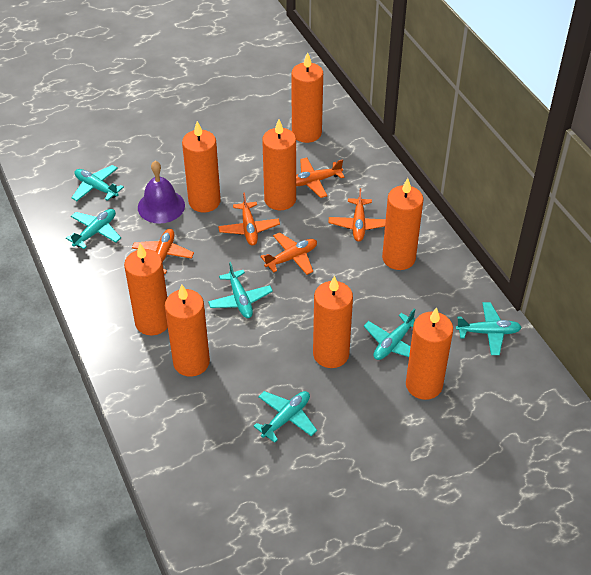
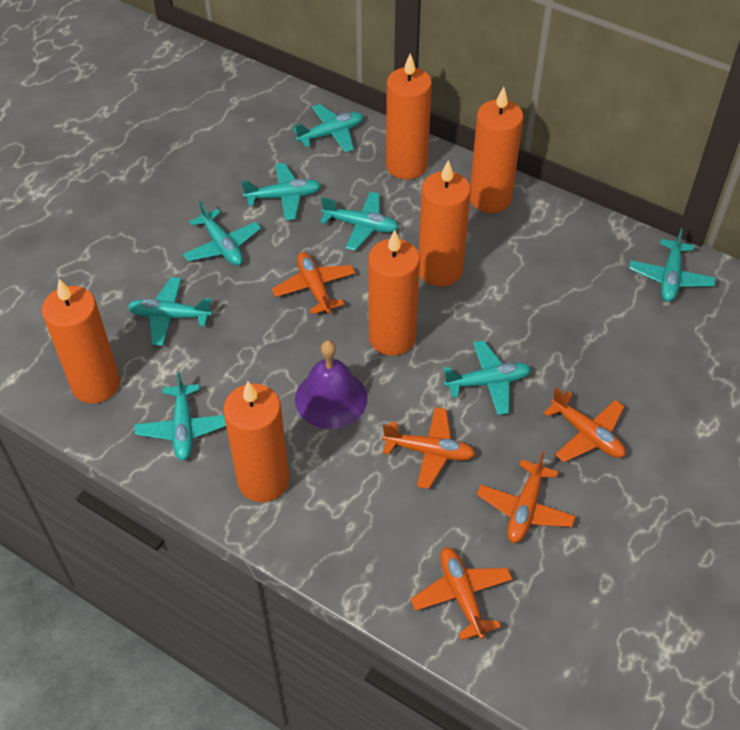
orange candle: 8 -> 6
turquoise plane: 6 -> 8

